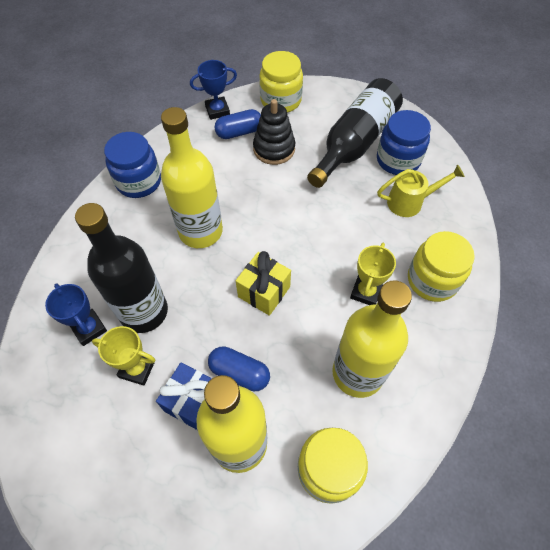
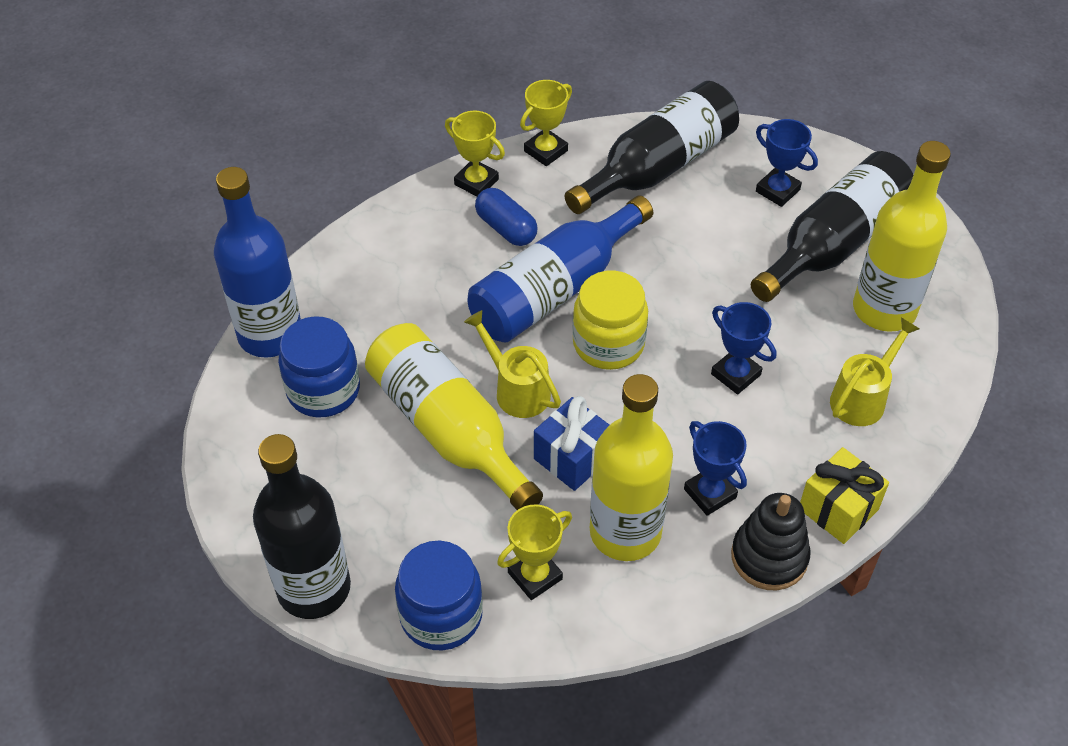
black bottle: 2 -> 3
blue bottle: 0 -> 2
blue capsule: 2 -> 1
blue trophy: 2 -> 3
yellow jar: 3 -> 1
yellow trophy: 2 -> 3
yellow watering can: 1 -> 2

